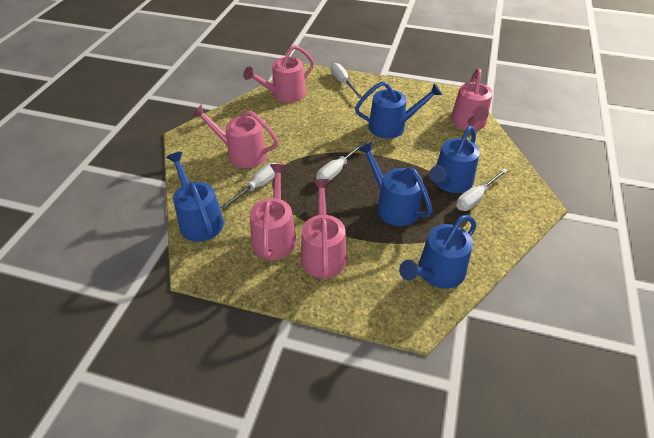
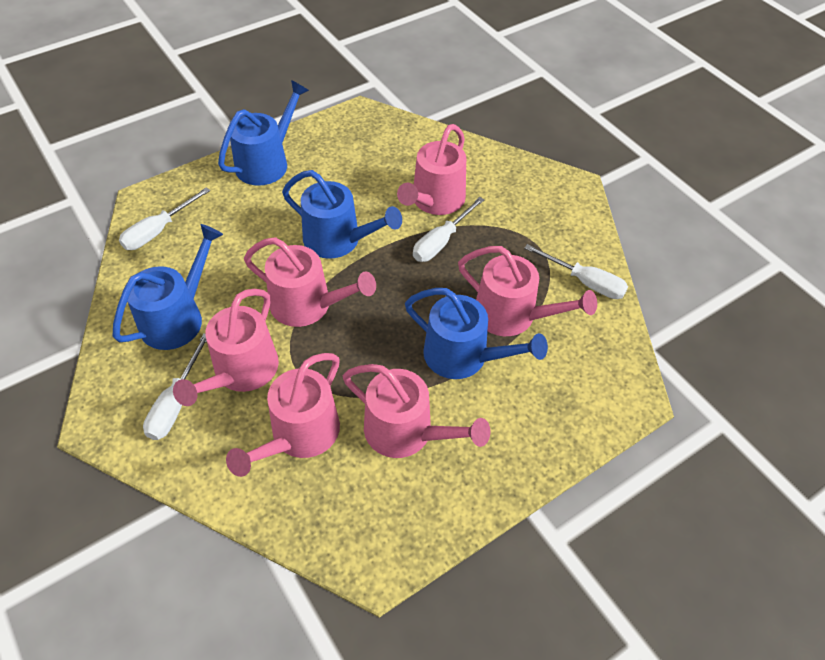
blue watering can: 5 -> 4
pink watering can: 5 -> 6

